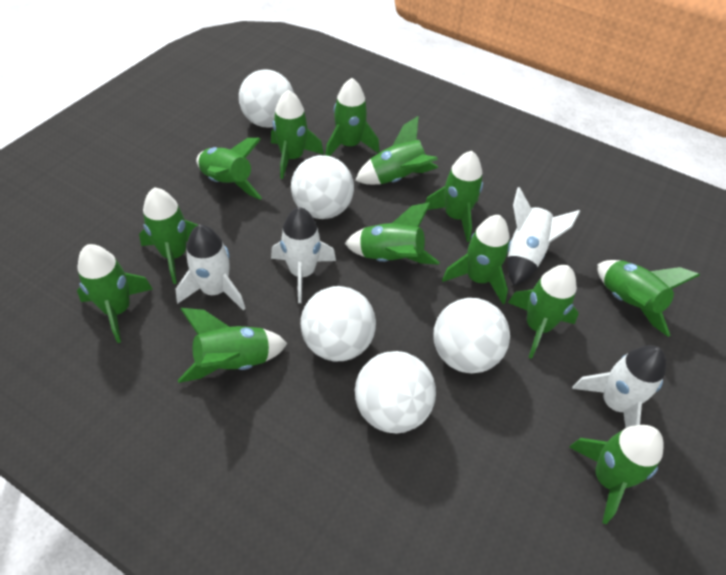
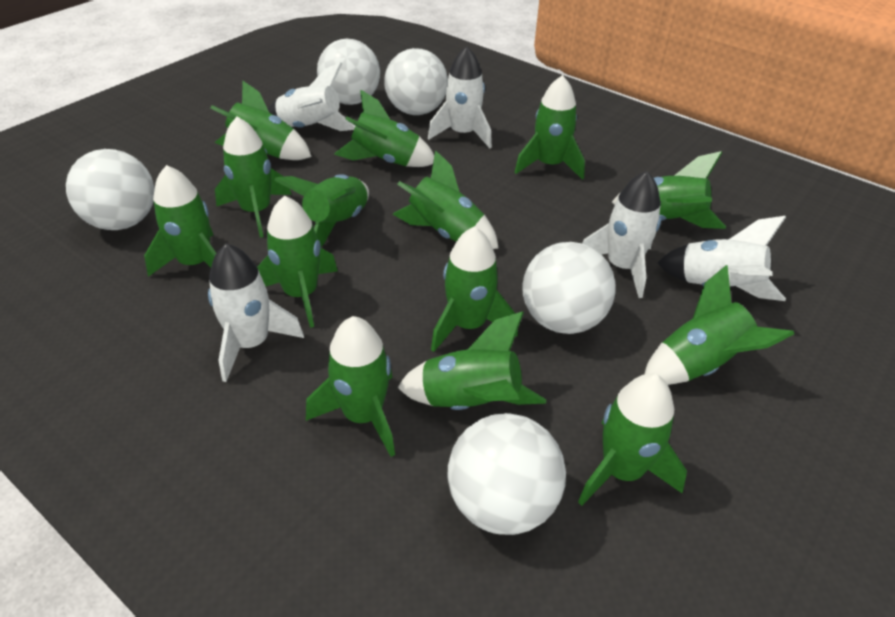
green rocket: 13 -> 14
white rocket: 4 -> 5

